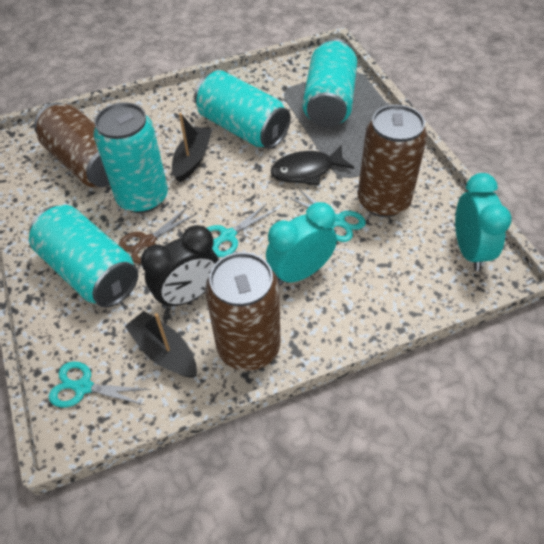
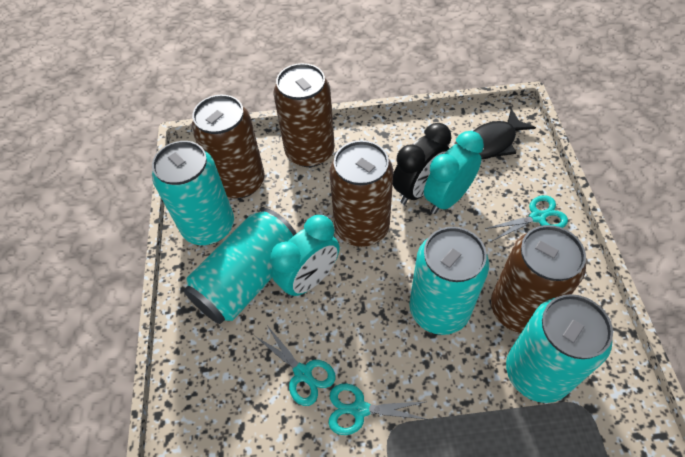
black boat: 2 -> 0
brown can: 3 -> 4
brown scissors: 1 -> 0

